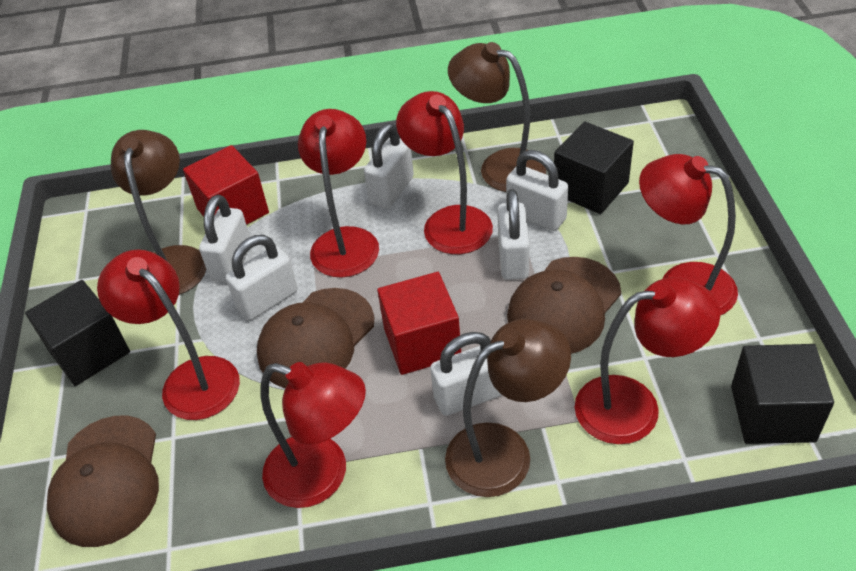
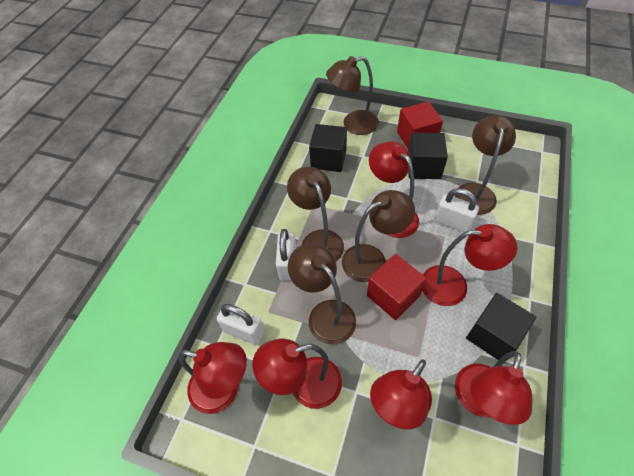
brown cap: 3 -> 0
brown lamp: 3 -> 5
white padlock: 6 -> 3

